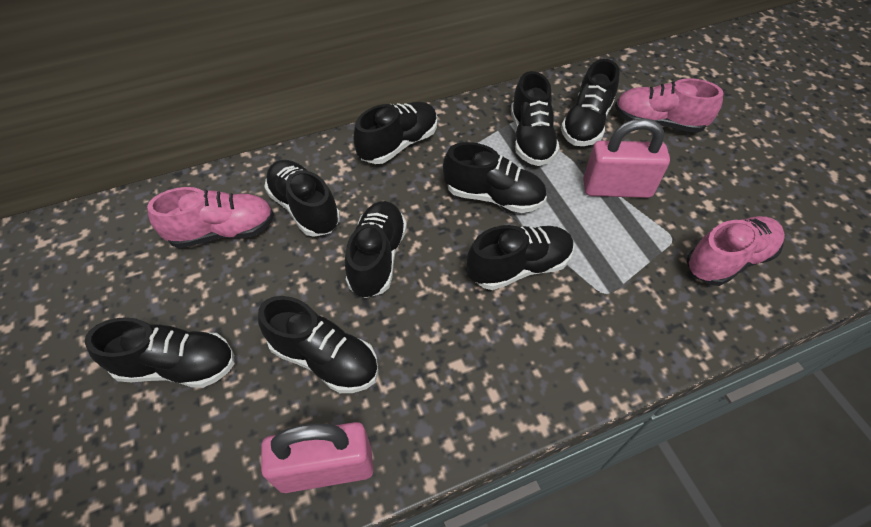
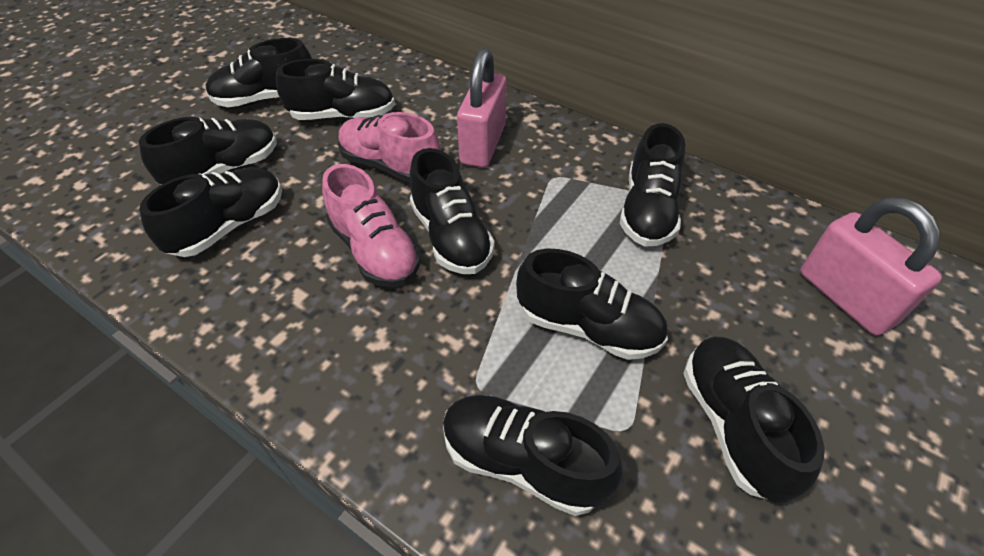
pink shoe: 3 -> 2

